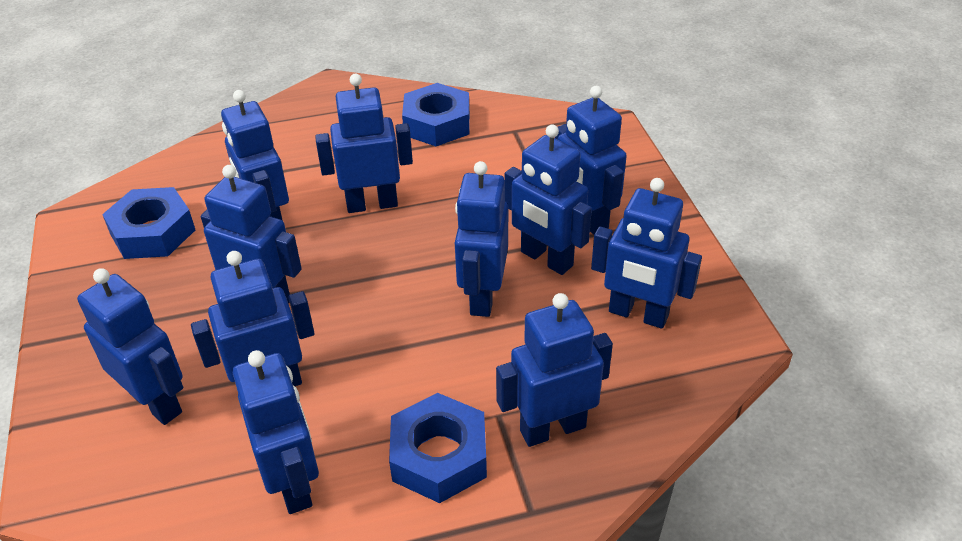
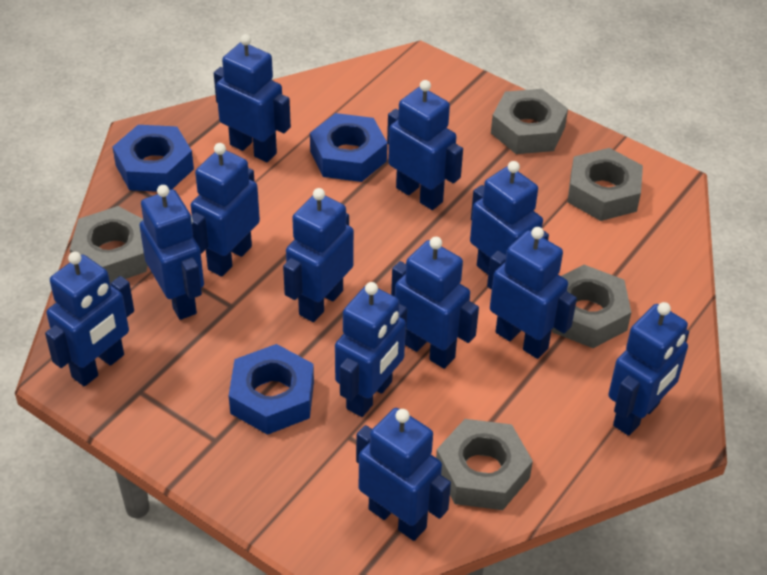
blue robot: 11 -> 12
grey nut: 0 -> 5

